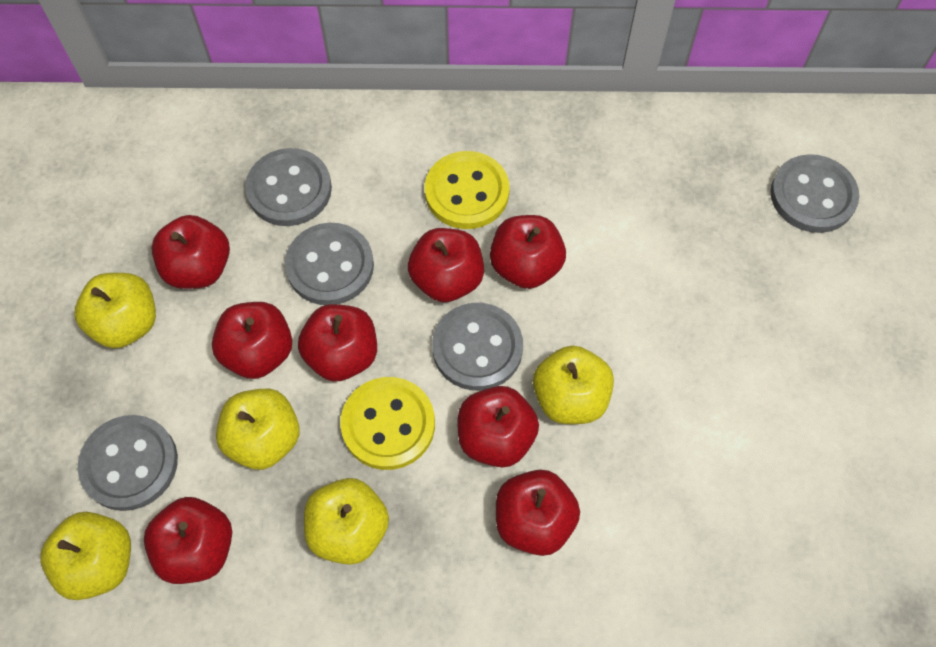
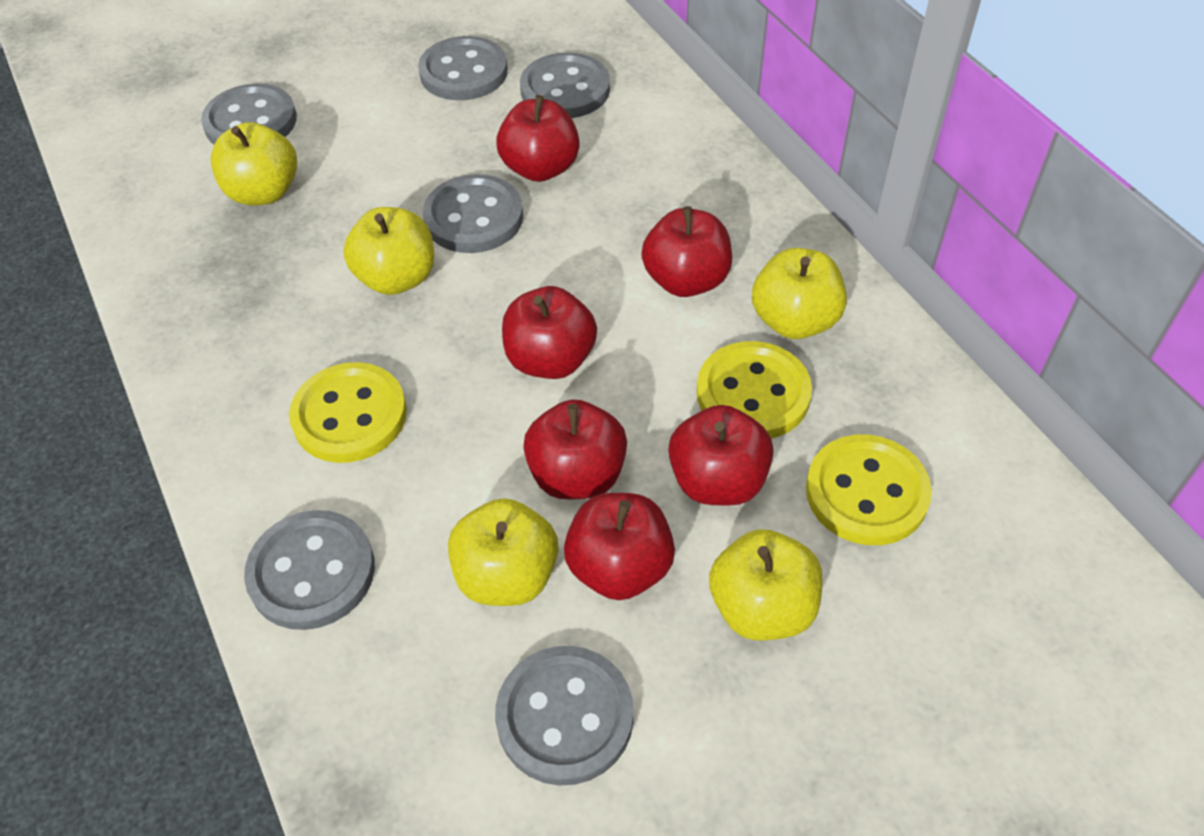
grey button: 5 -> 6
red apple: 8 -> 6
yellow button: 2 -> 3

